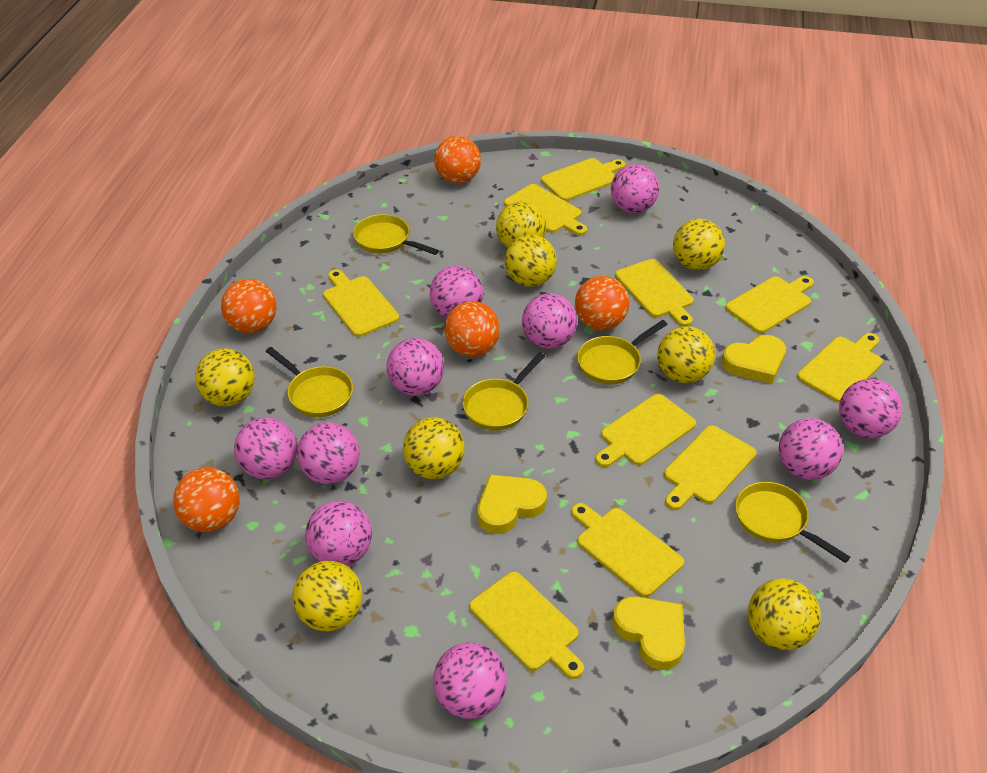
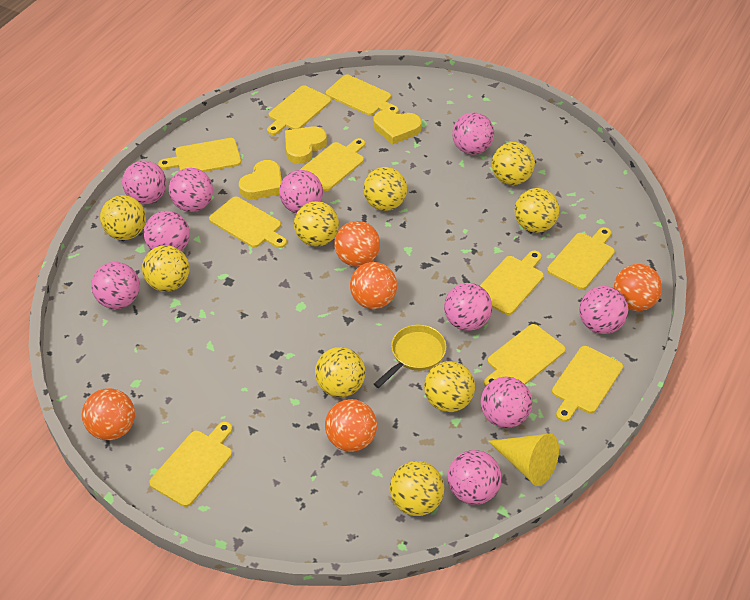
yellow ball: 8 -> 9
yellow cone: 0 -> 1
yellow pan: 5 -> 1

